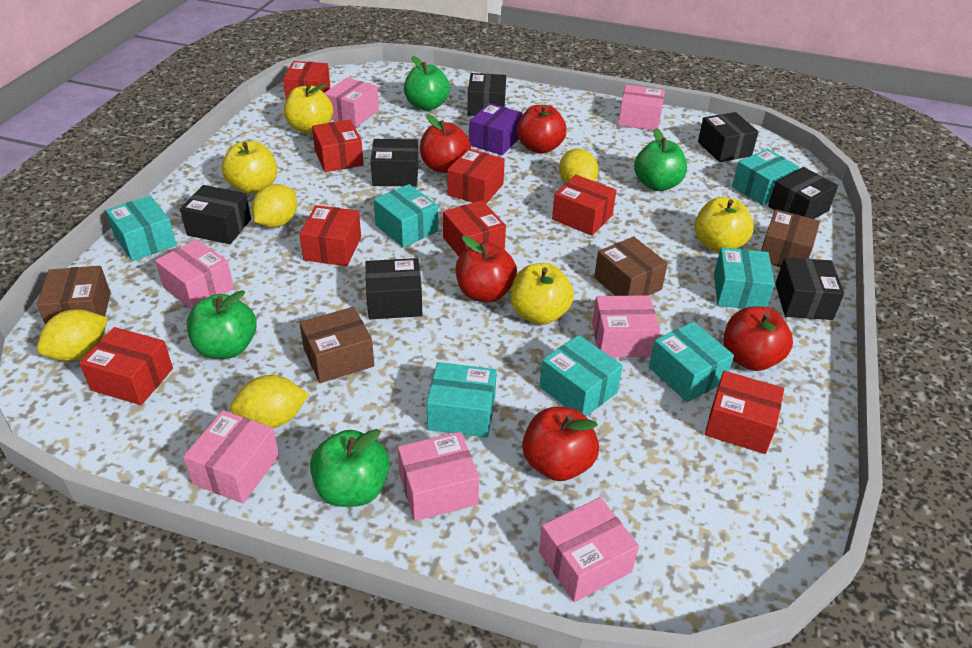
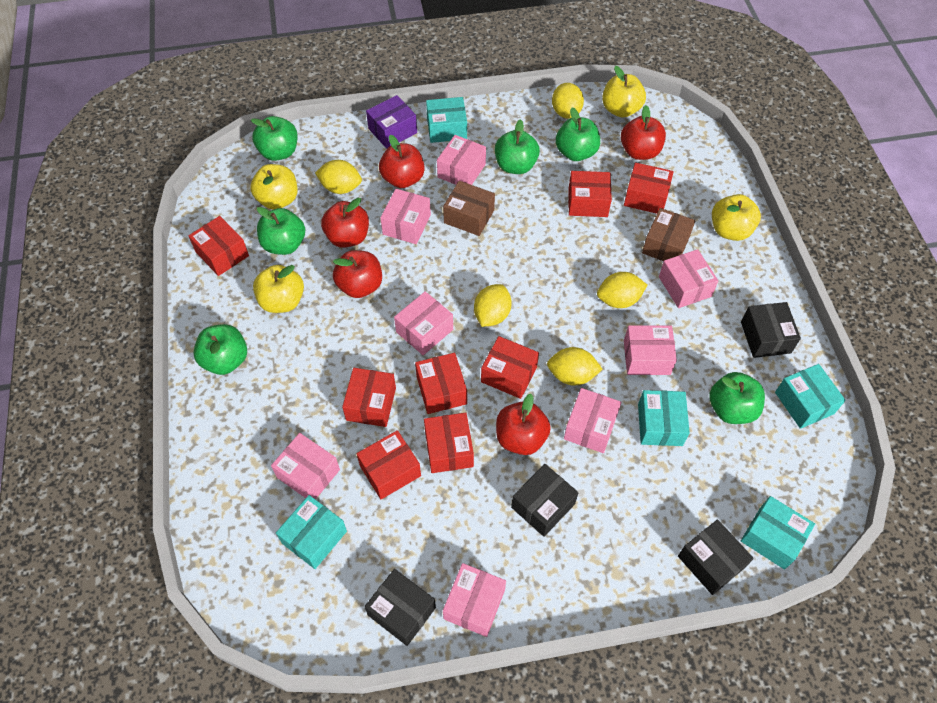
black box: 7 -> 4
brown box: 4 -> 2
green apple: 4 -> 6
pink box: 7 -> 8
turquoise box: 7 -> 5
yellow lemon: 4 -> 5

